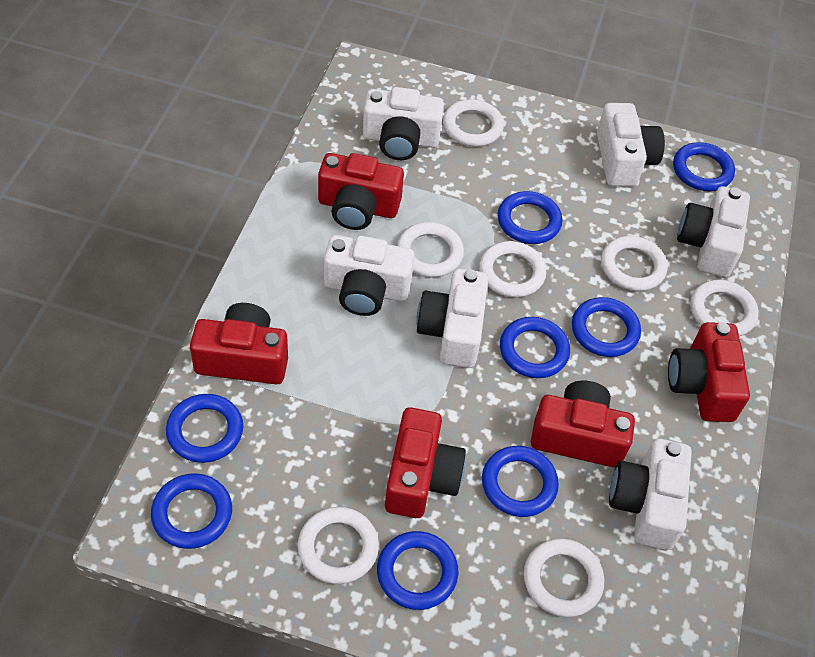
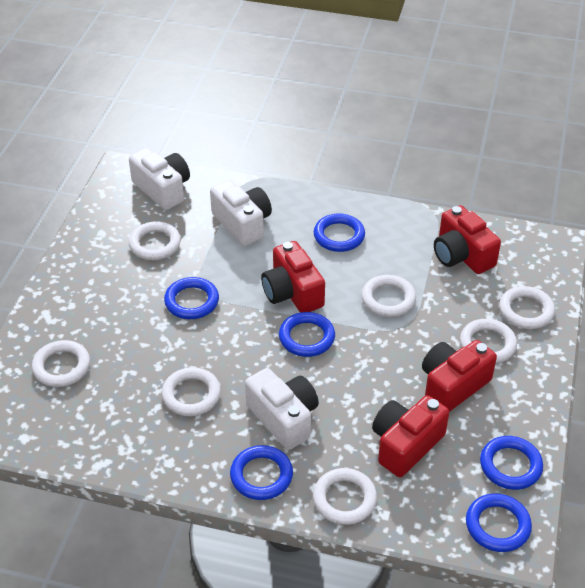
blue ring: 8 -> 6
red camera: 5 -> 4
white camera: 6 -> 3

